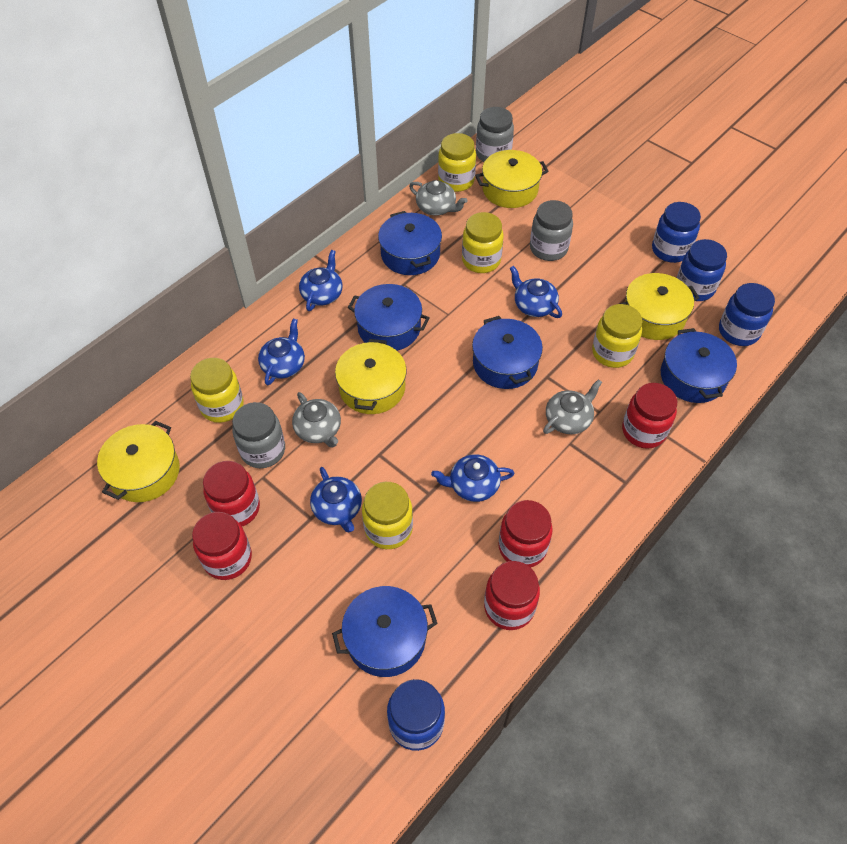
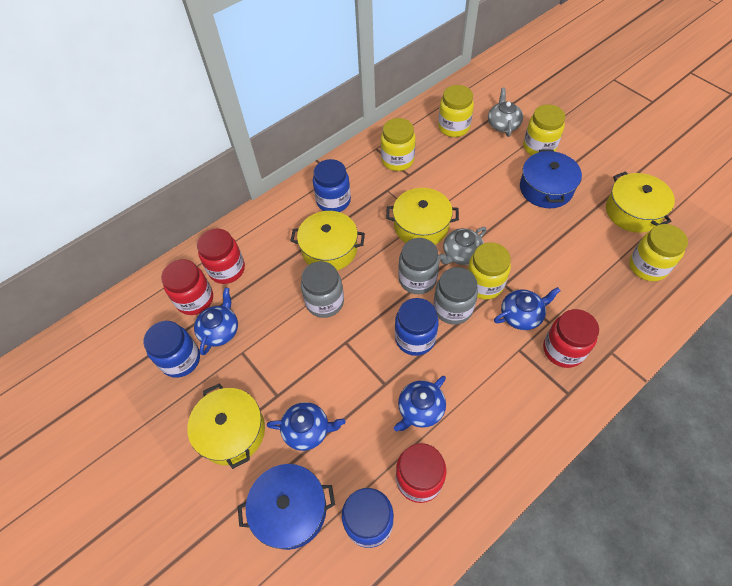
blue pot: 5 -> 2
blue teapot: 5 -> 4
grey teapot: 3 -> 2
red jar: 5 -> 4

